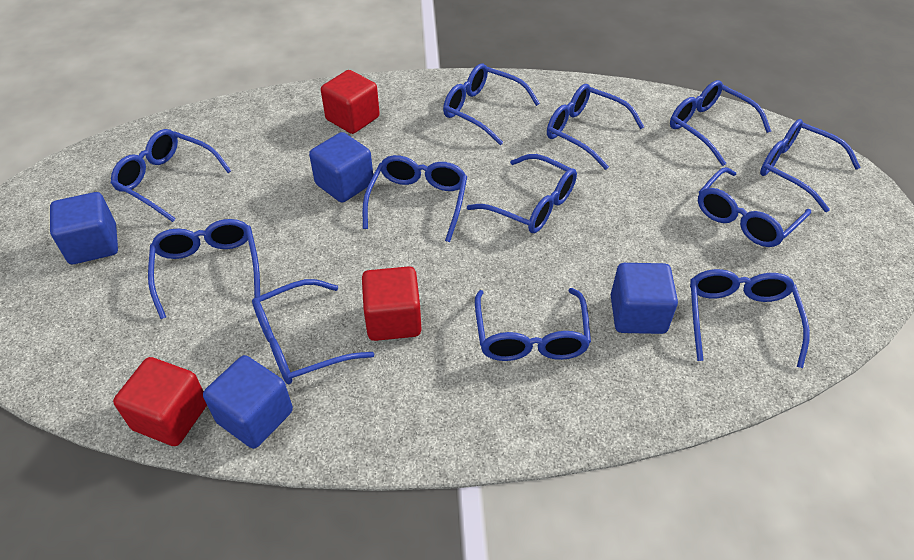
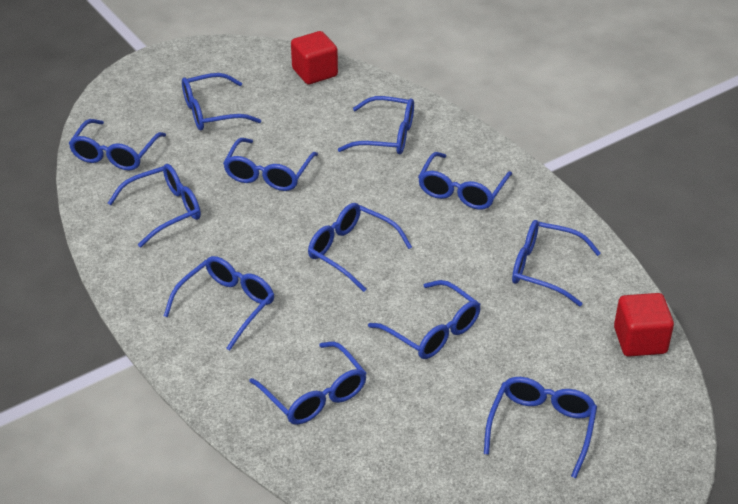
blue cube: 4 -> 0
red cube: 3 -> 2

